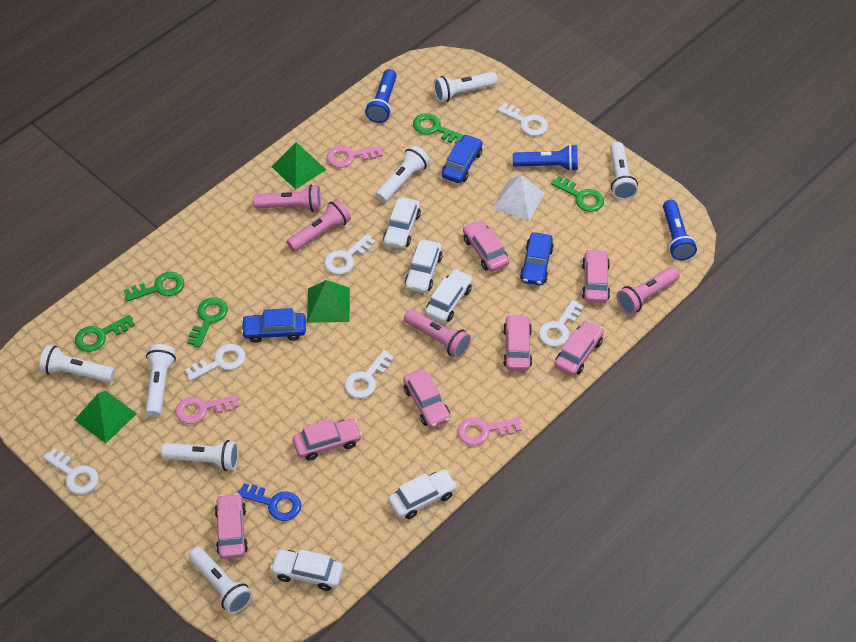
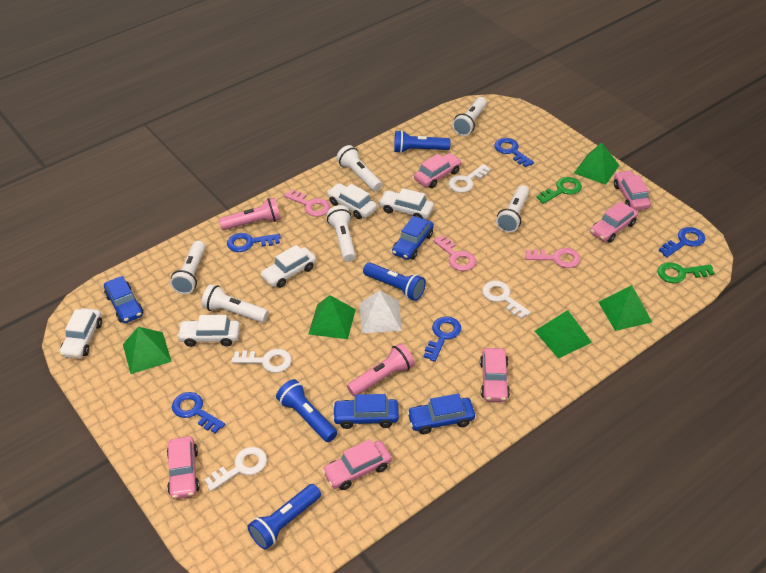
blue car: 3 -> 4
blue flashlight: 3 -> 4
blue key: 1 -> 5
green key: 5 -> 2
green pyramid: 3 -> 5
pink car: 7 -> 6
pink flashlight: 4 -> 2
white flashlight: 7 -> 6
white key: 6 -> 4

